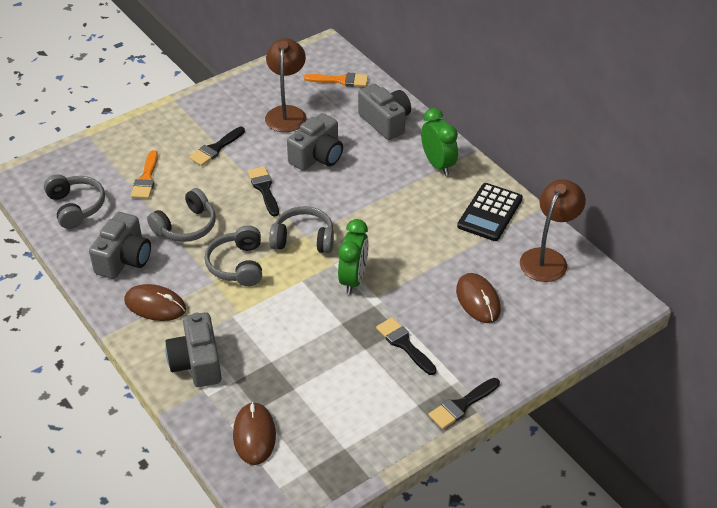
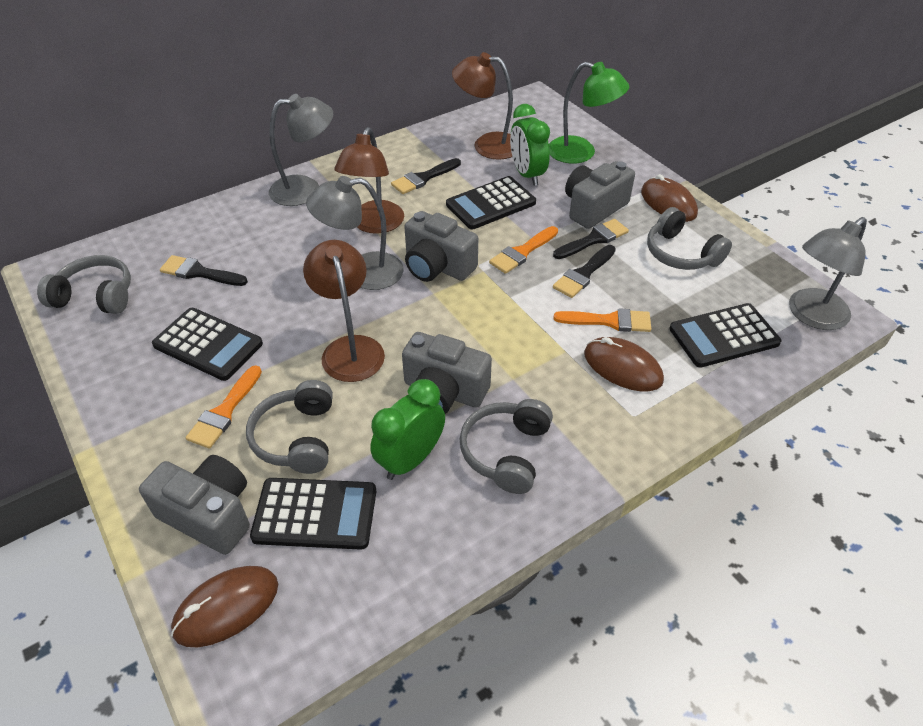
black calculator: 1 -> 4
brown lamp: 2 -> 3
green lamp: 0 -> 1
grey lamp: 0 -> 3
orange brush: 2 -> 3

